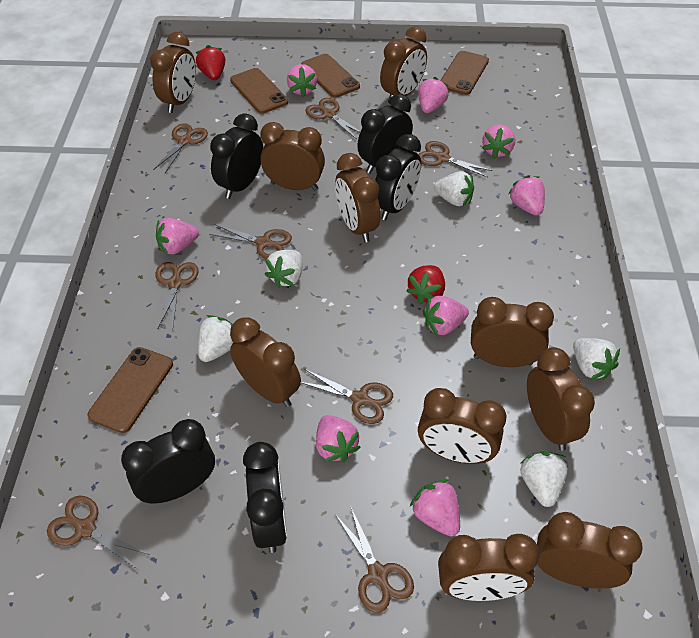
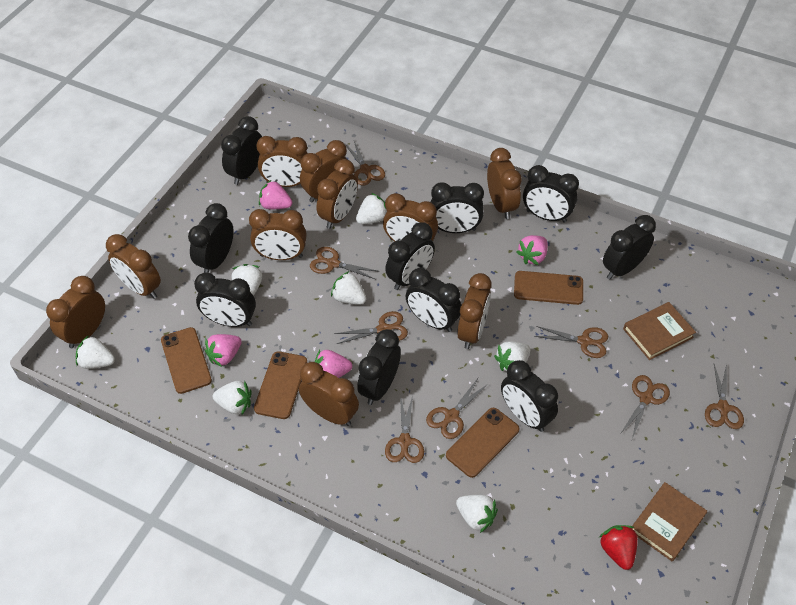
black clock: 5 -> 10
brown book: 0 -> 2
pink strawberry: 8 -> 4
red strawberry: 2 -> 1
white strawberry: 5 -> 7

